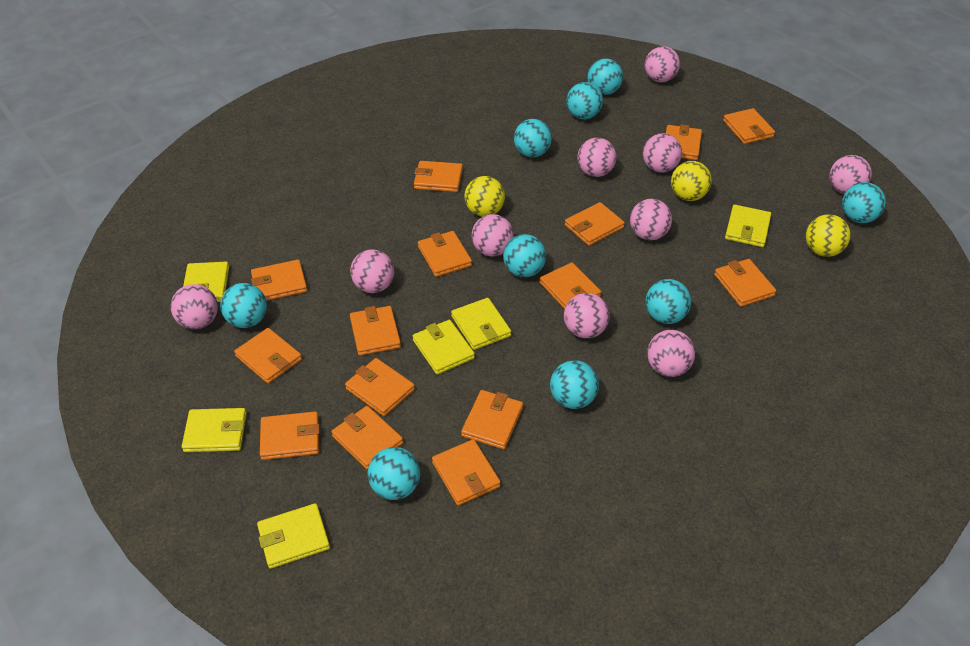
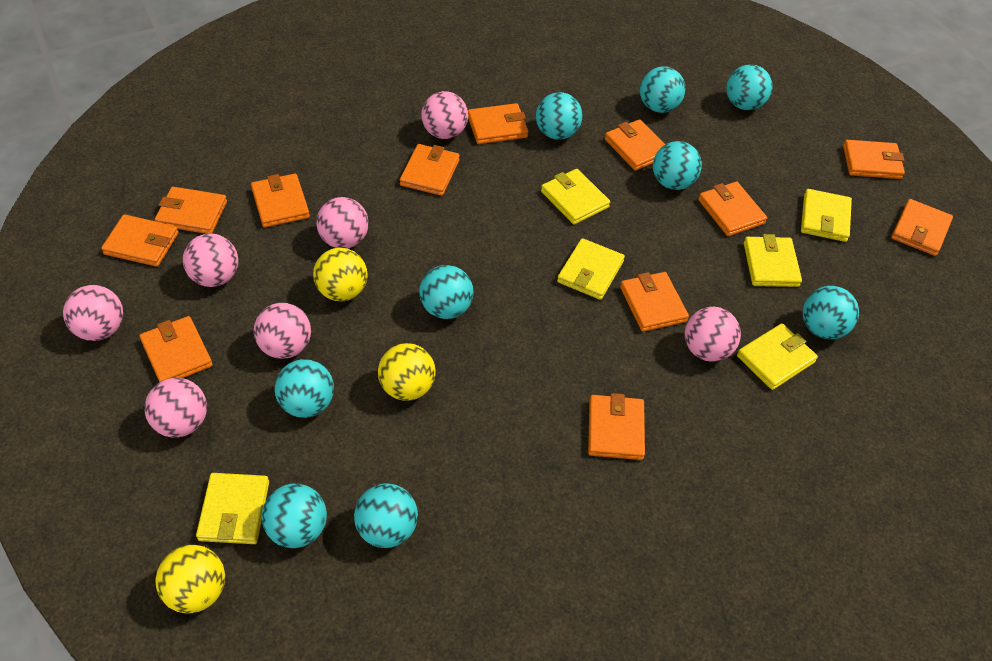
orange wallet: 15 -> 12
pink ball: 10 -> 7

